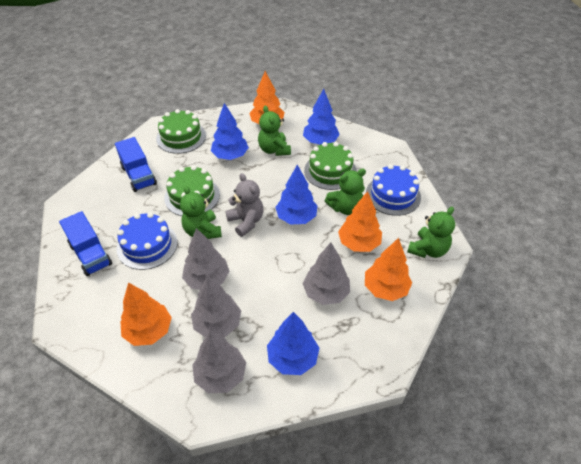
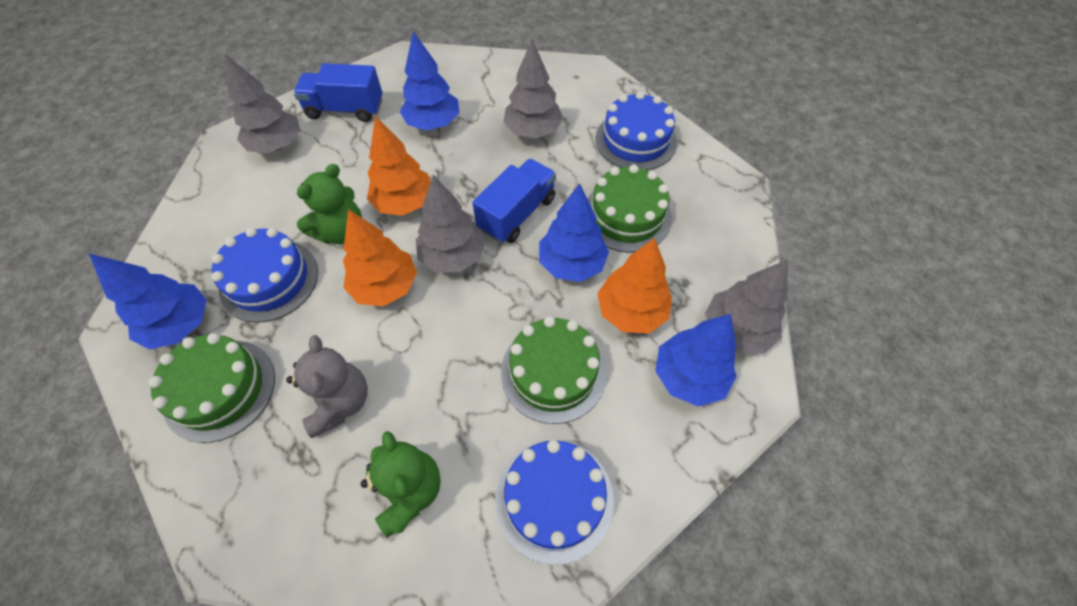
blue cake: 2 -> 3
green teddy bear: 4 -> 2
orange tree: 4 -> 3

